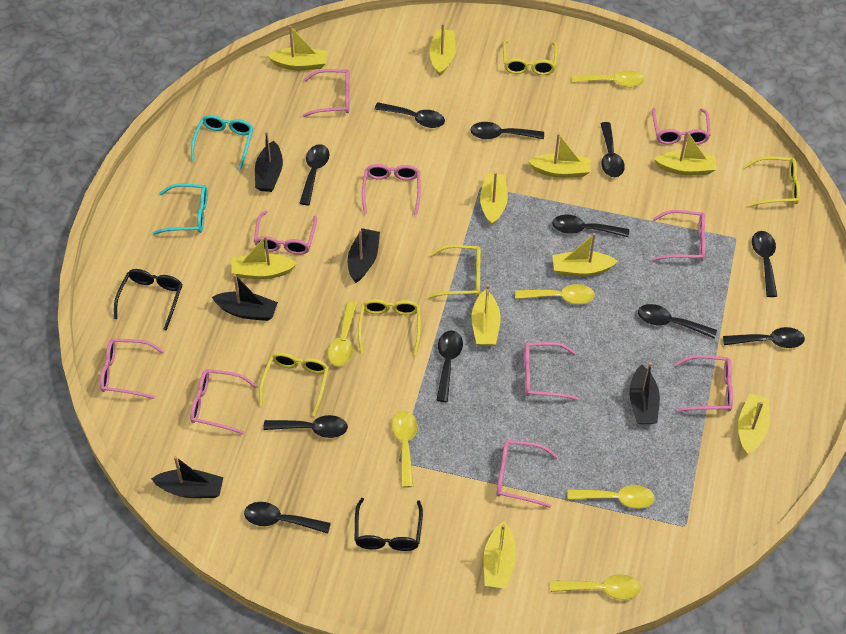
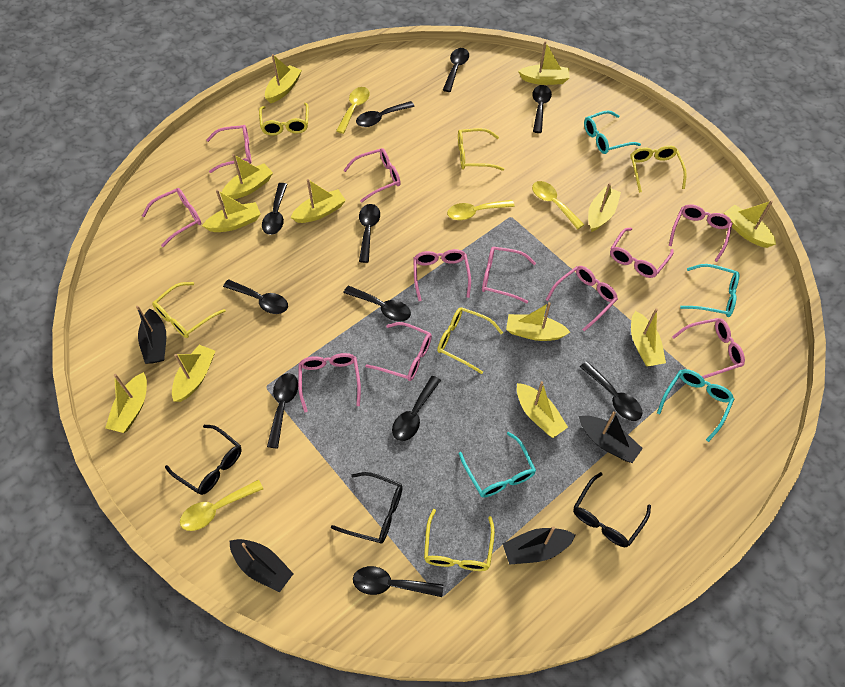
black boat: 5 -> 4
black glasses: 2 -> 3
pink glasses: 10 -> 11
turquoise glasses: 2 -> 4
yellow boat: 10 -> 12
yellow glasses: 5 -> 6
yellow spoon: 6 -> 4

